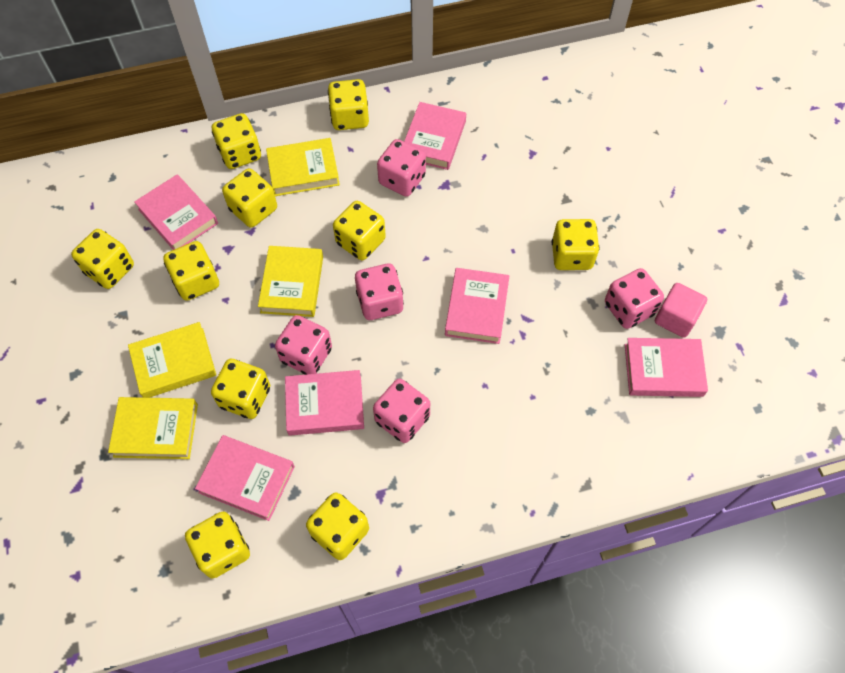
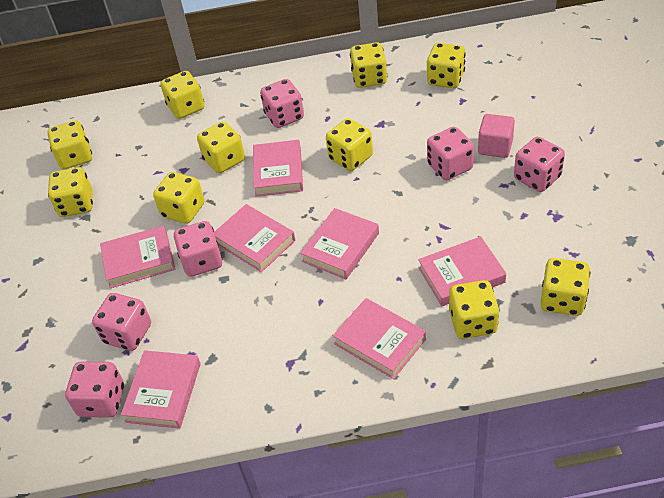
pink book: 6 -> 7
pink dice: 5 -> 6
yellow book: 4 -> 0

